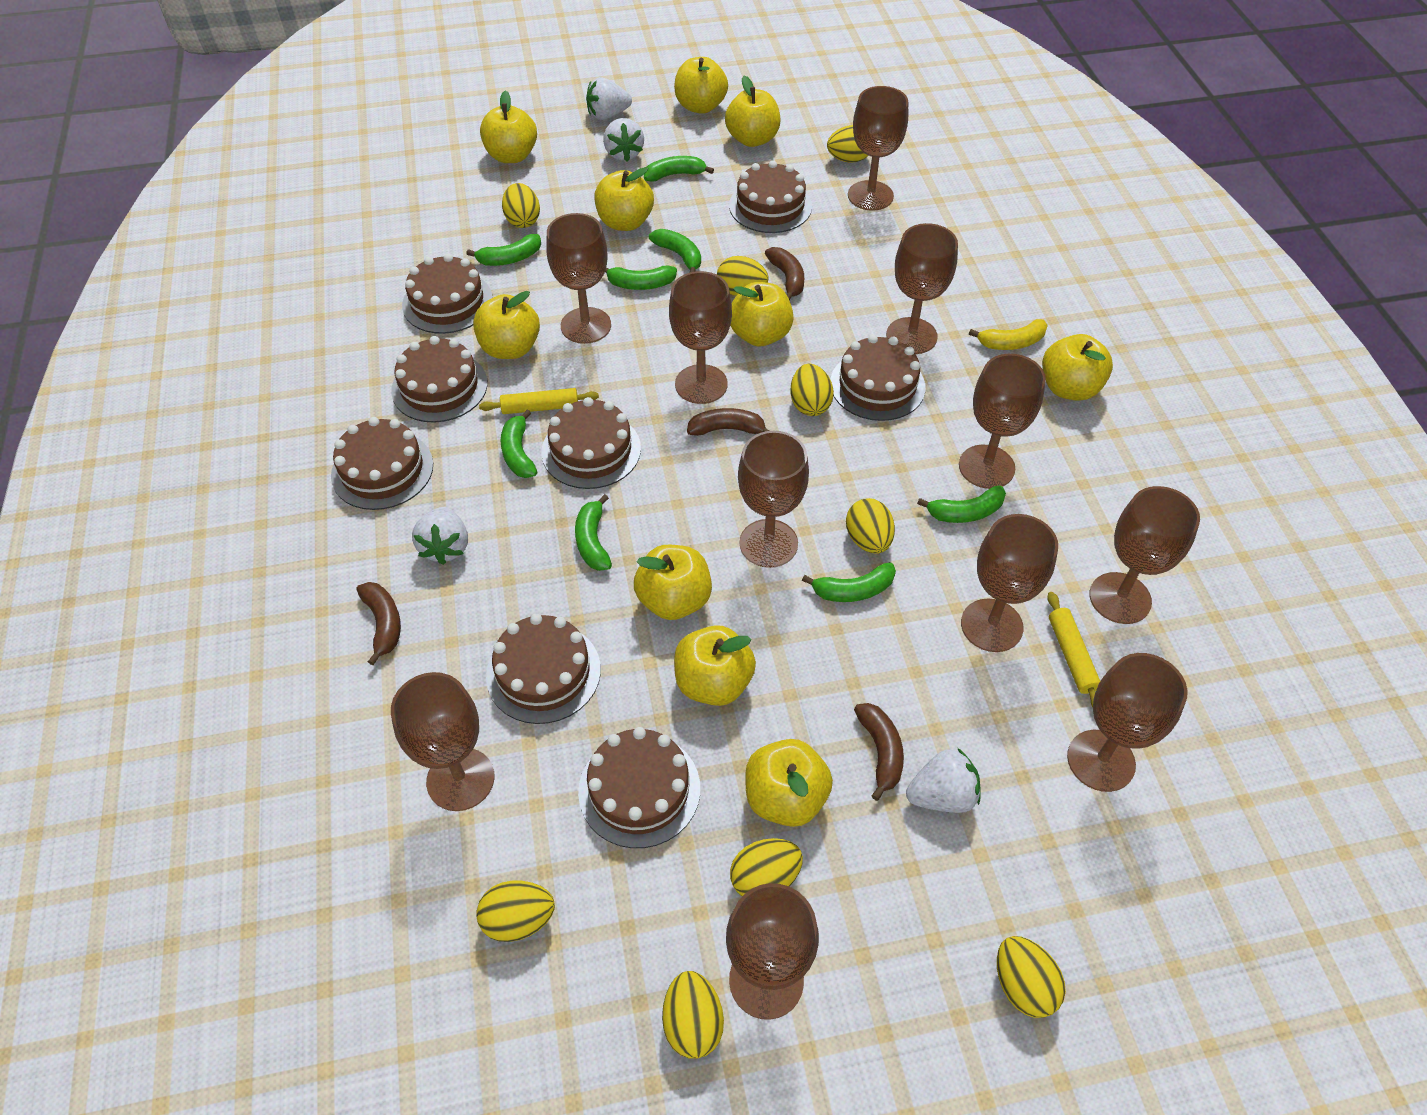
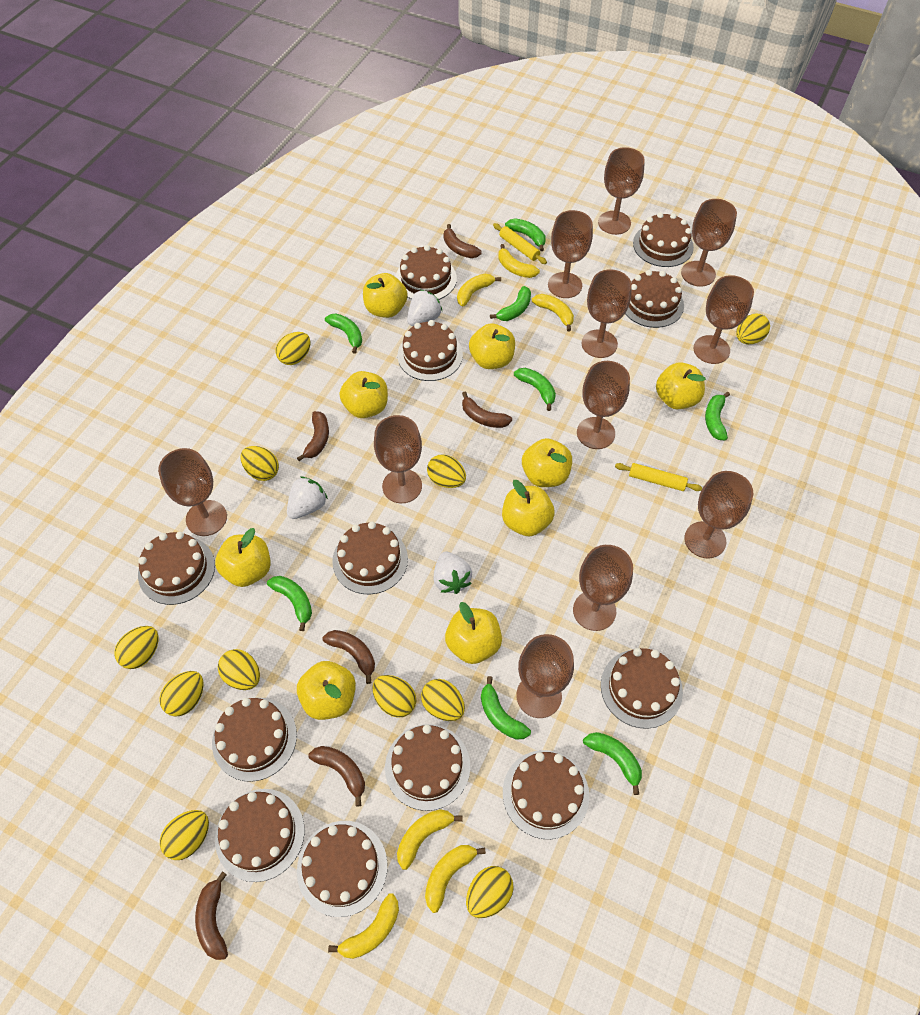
brown banana: 4 -> 6
brown cake: 8 -> 12
white strawberry: 4 -> 3
yellow apple: 10 -> 9
yellow banana: 1 -> 6
yellow egg: 9 -> 11

